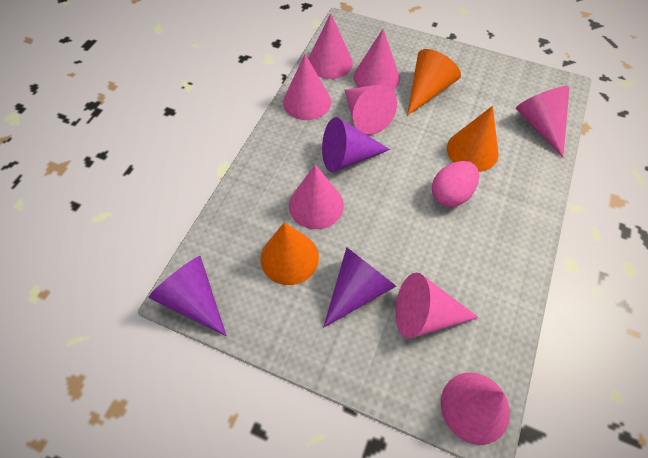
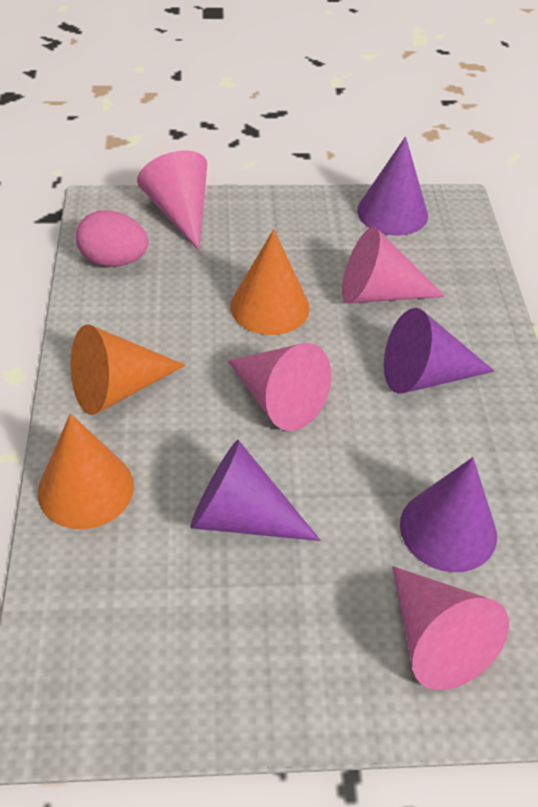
pink cone: 8 -> 4
purple cone: 3 -> 4

